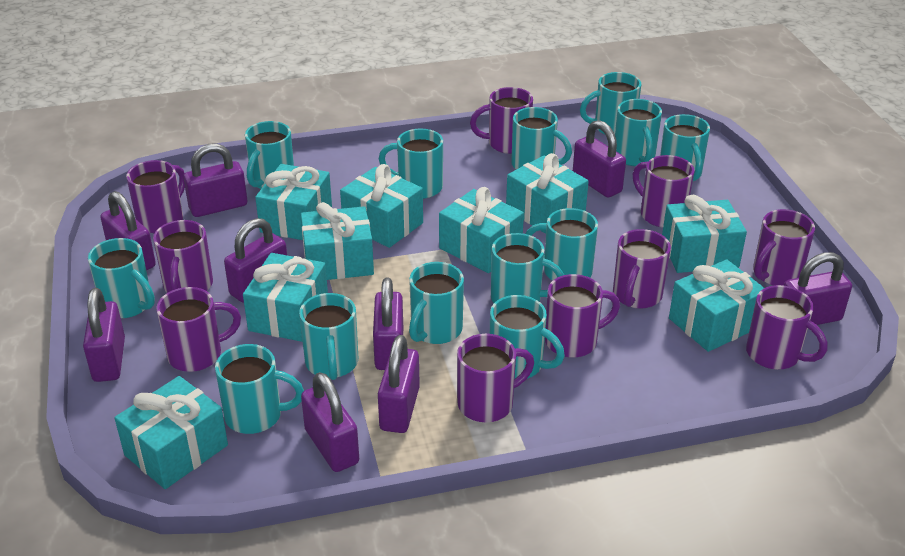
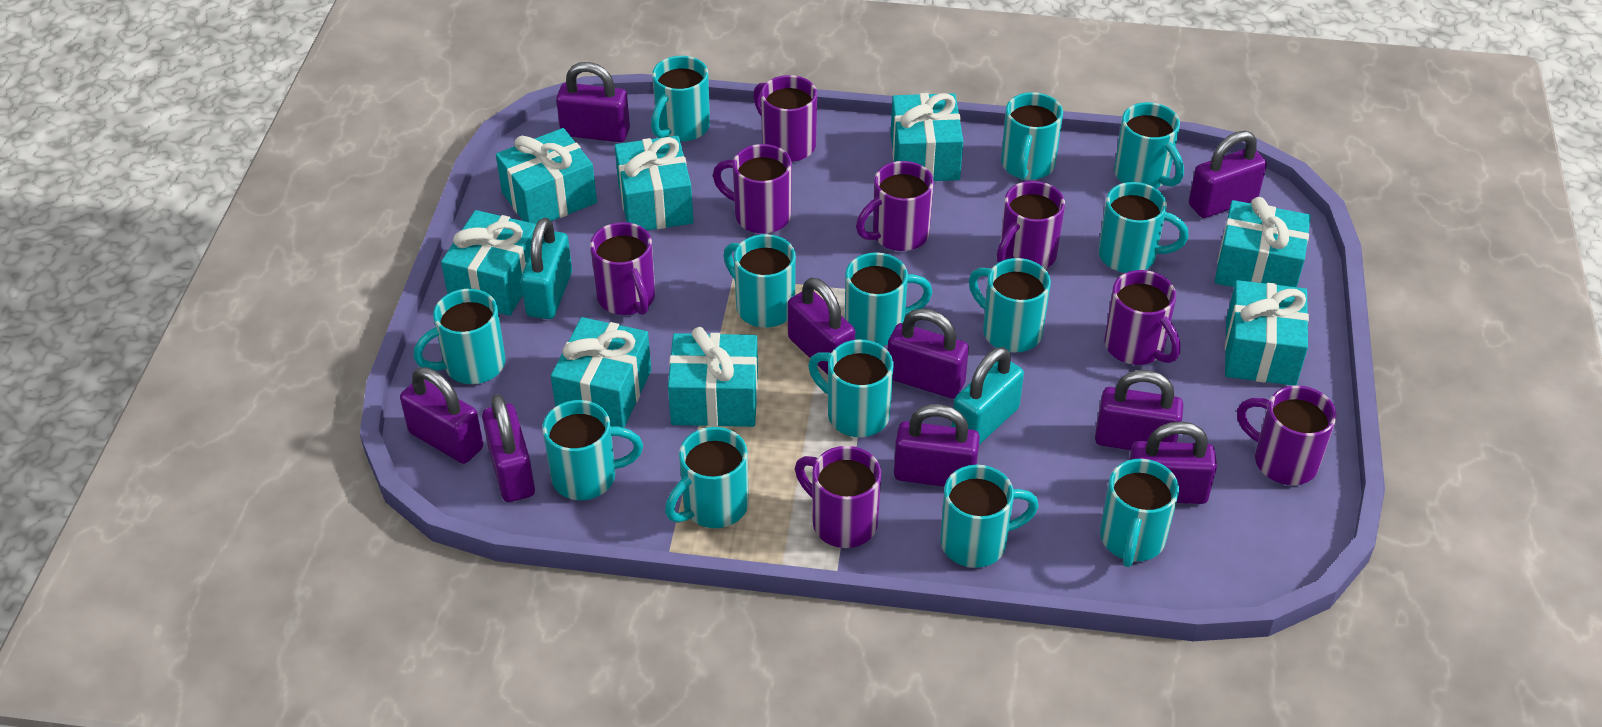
purple mug: 10 -> 8
turquoise gift: 9 -> 8
turquoise padlock: 0 -> 2

